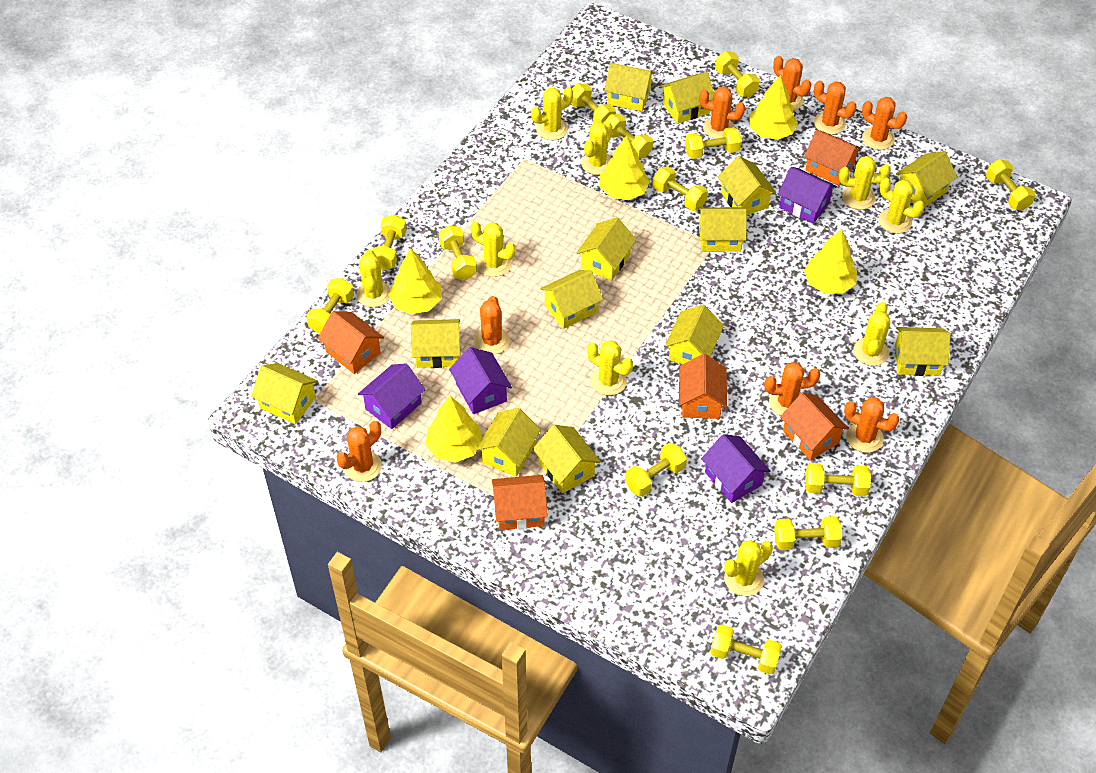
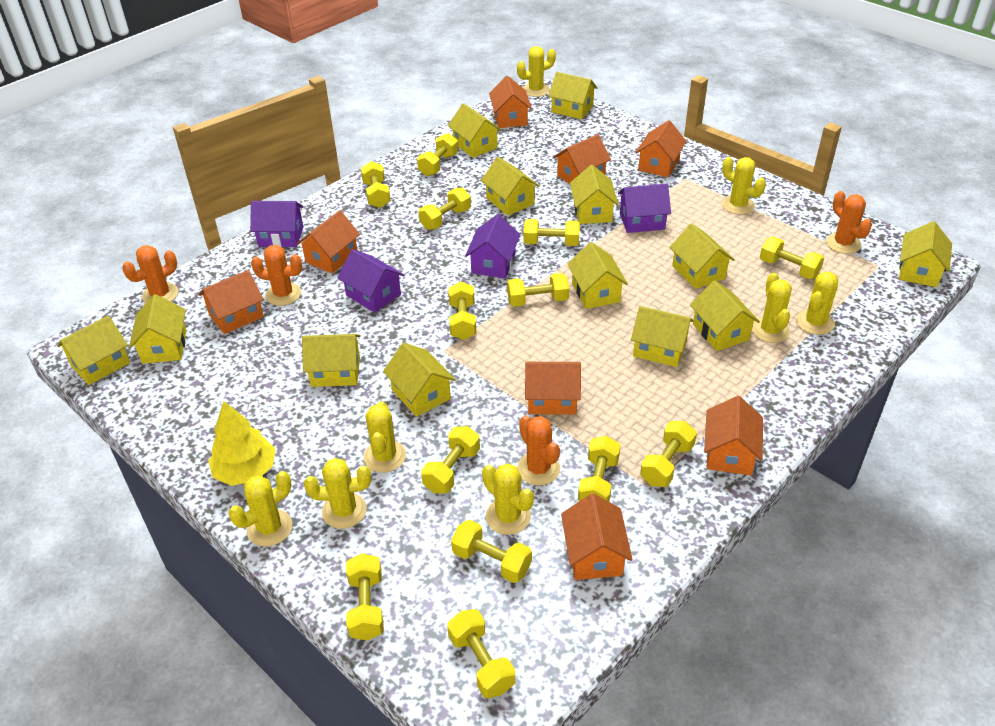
orange cactus: 8 -> 4
orange house: 5 -> 8
yellow cactus: 9 -> 8
yellow tree: 5 -> 1

